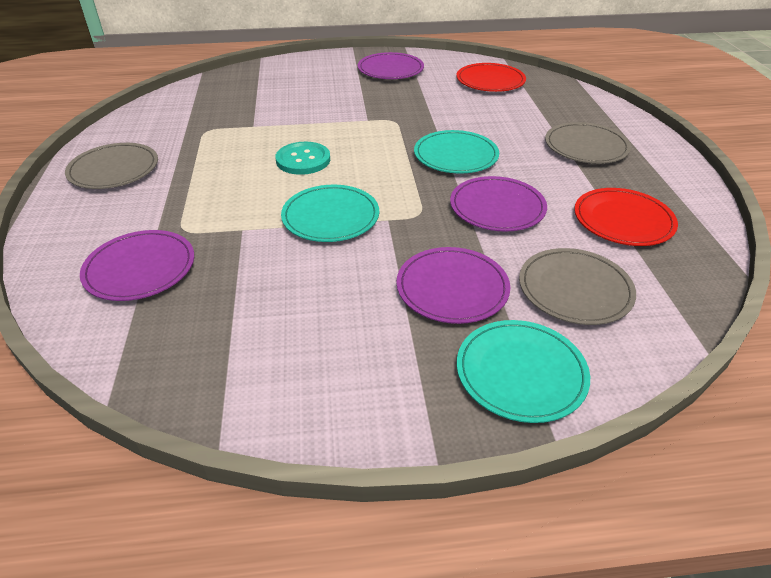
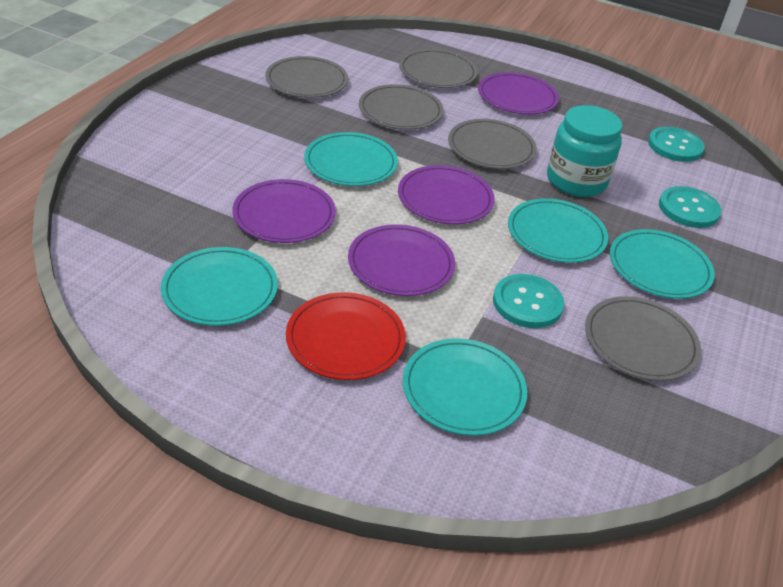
grey plate: 3 -> 5
red plate: 2 -> 1
turquoise button: 1 -> 3
turquoise jar: 0 -> 1
turquoise plate: 3 -> 5

